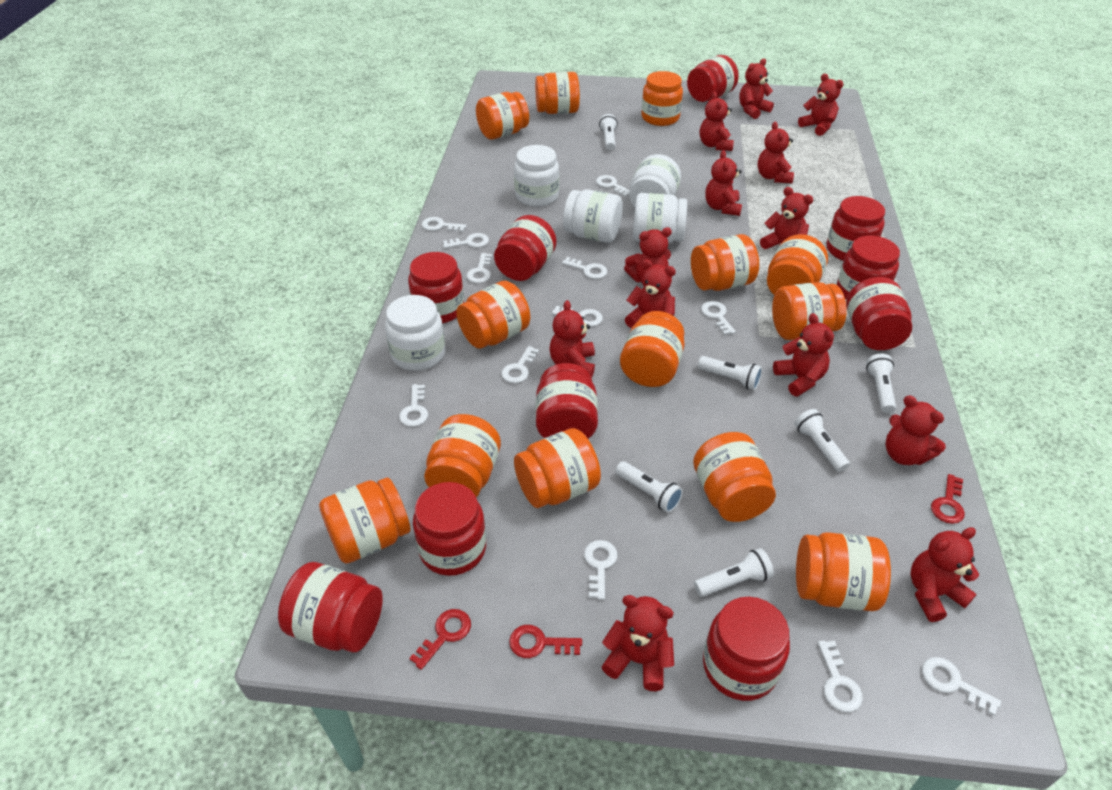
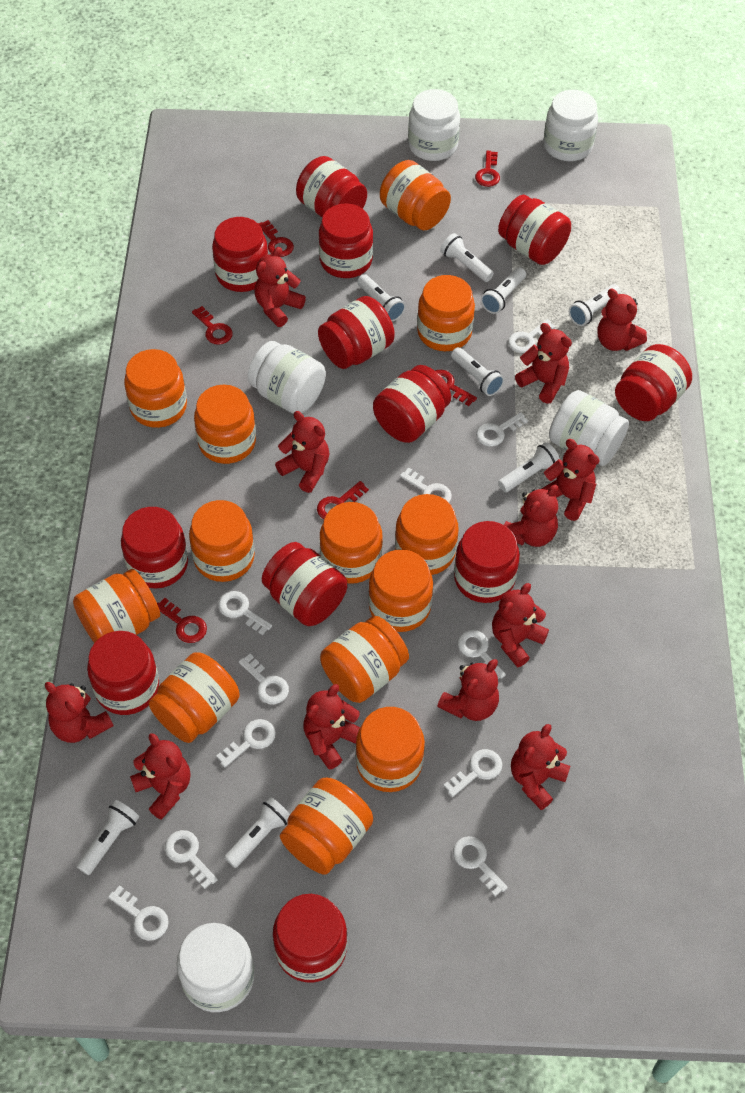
red jar: 10 -> 12
red key: 3 -> 6
red teddy bear: 13 -> 12
white flashlight: 6 -> 8
white key: 12 -> 11

